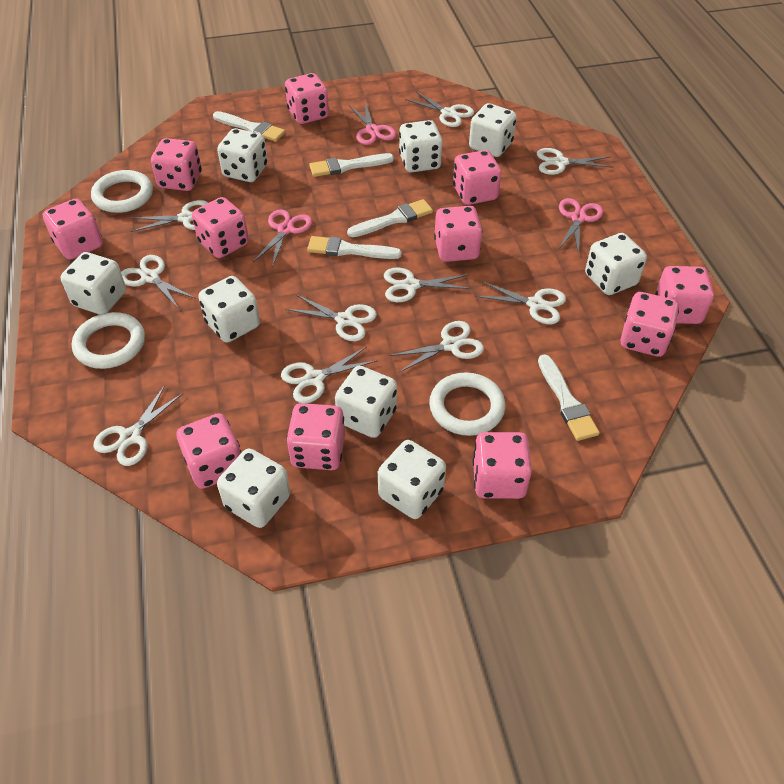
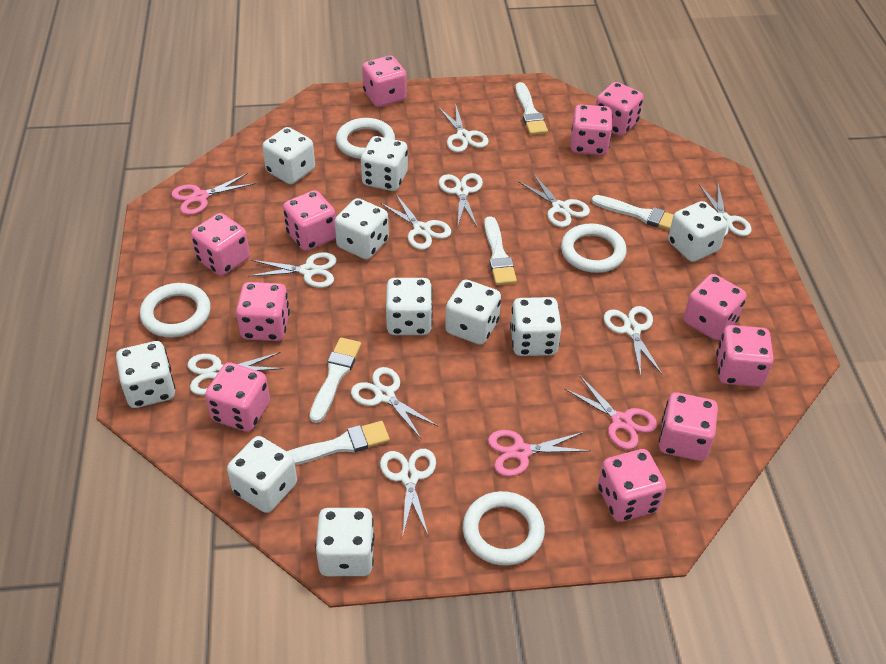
white dice: 9 -> 10
white ring: 3 -> 4

